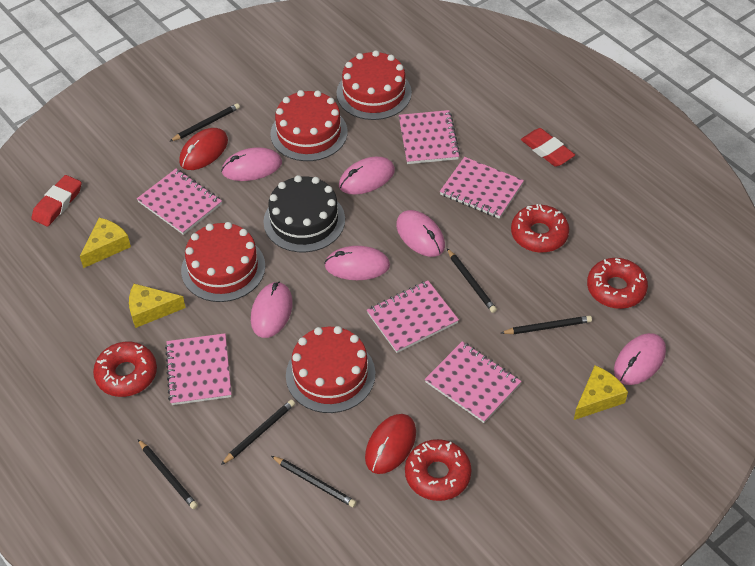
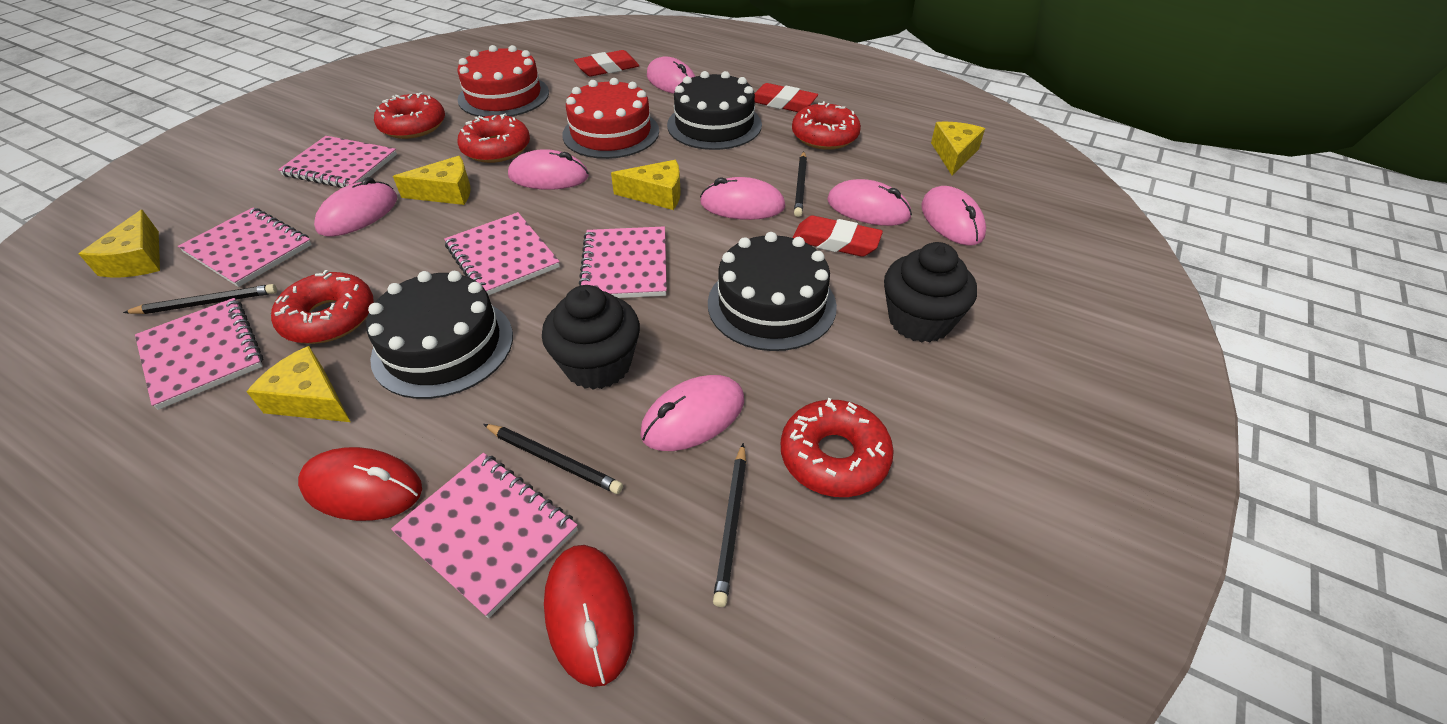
black cake: 1 -> 3
black cupcake: 0 -> 2
black pencil: 6 -> 4
pink mouse: 6 -> 7
red cake: 4 -> 2
red donut: 4 -> 5
red eraser: 2 -> 3
yellow cheese: 3 -> 5

